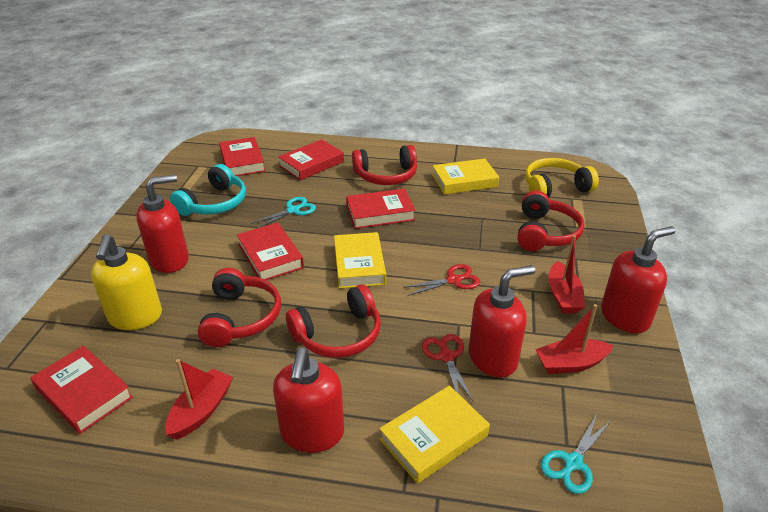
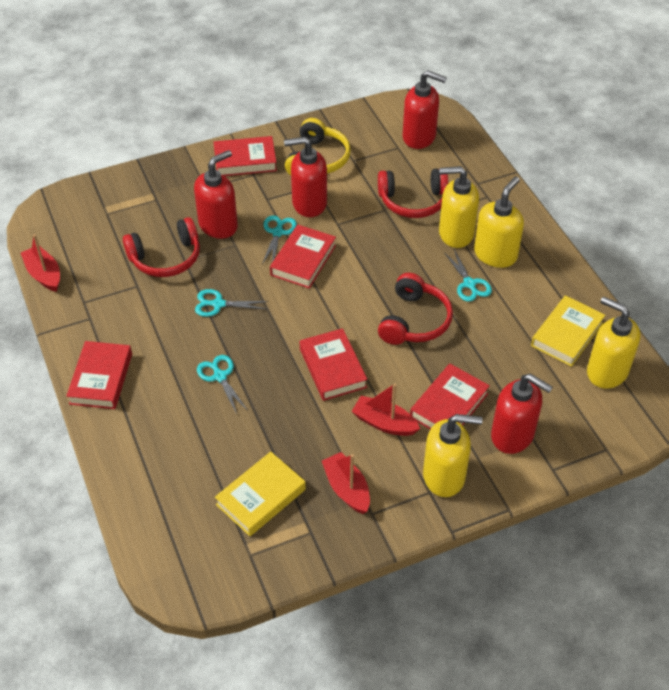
red headphones: 4 -> 3
red scissors: 2 -> 0
turquoise headphones: 1 -> 0
turquoise scissors: 2 -> 4
yellow book: 3 -> 2
yellow soap dispenser: 1 -> 4

